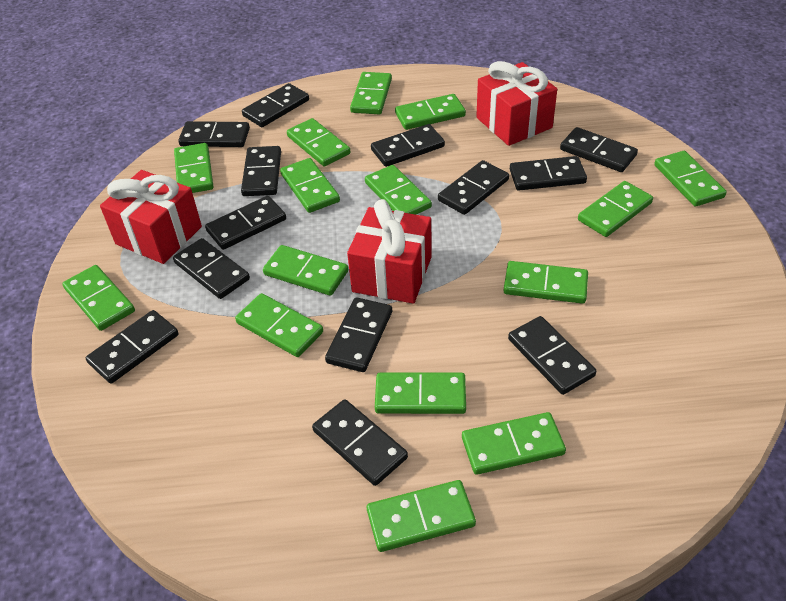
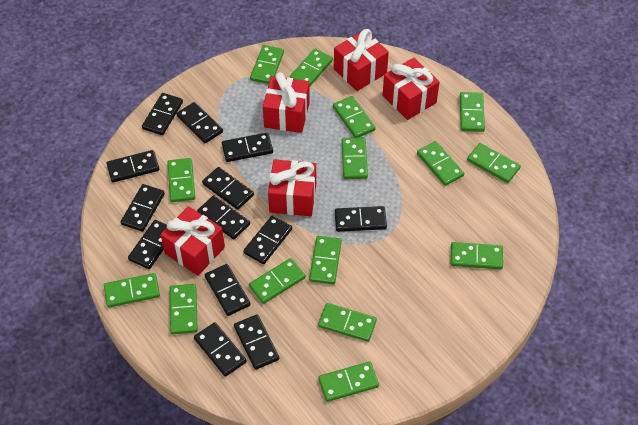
red gift: 3 -> 5

